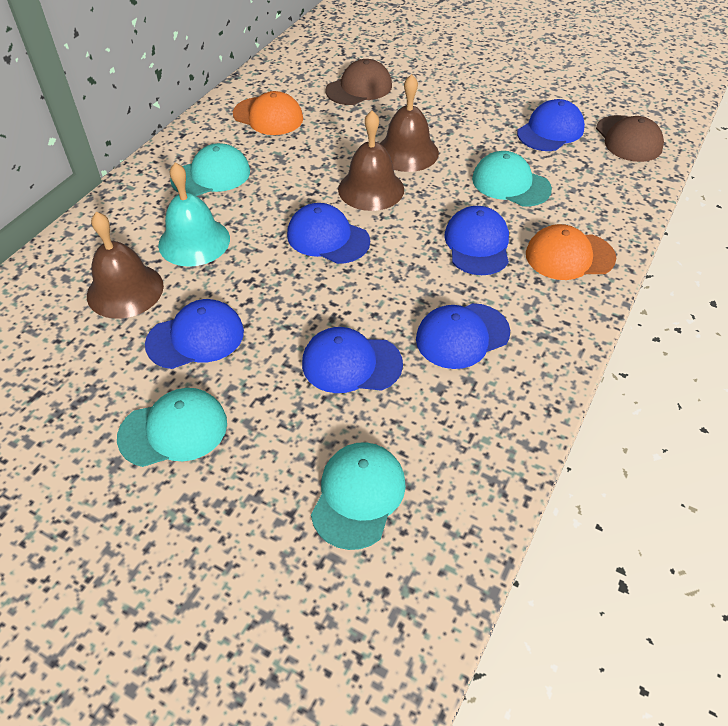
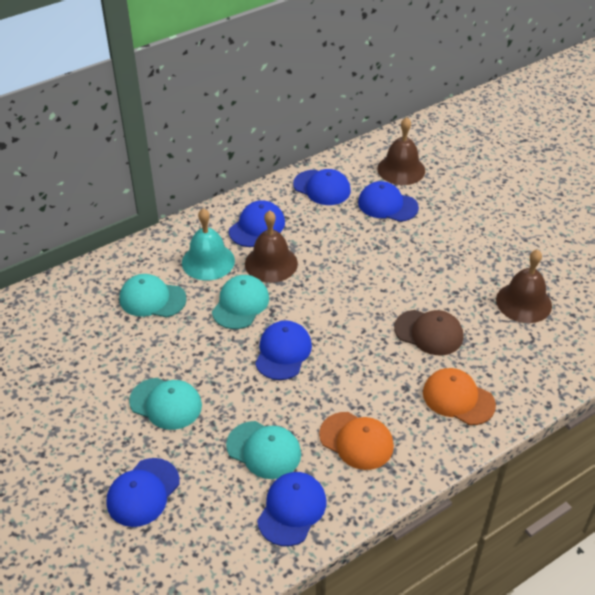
brown cap: 2 -> 1

